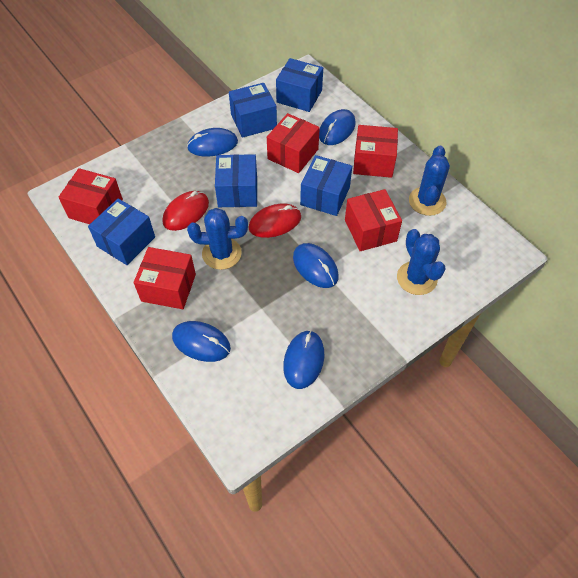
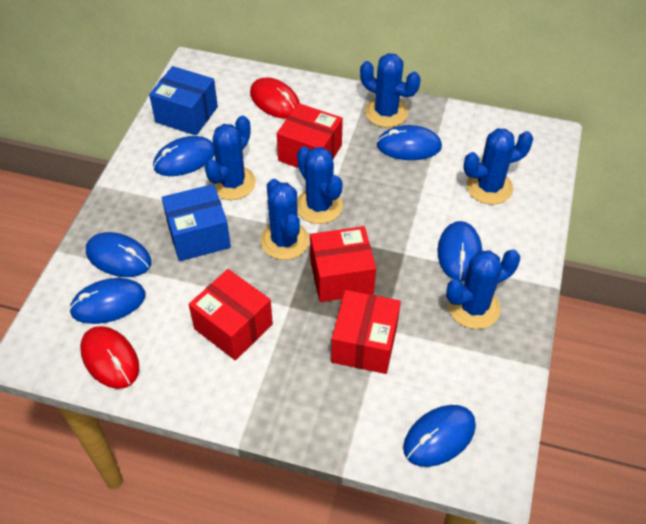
blue box: 5 -> 2
blue cactus: 3 -> 6
blue mouse: 5 -> 6
red box: 5 -> 4

